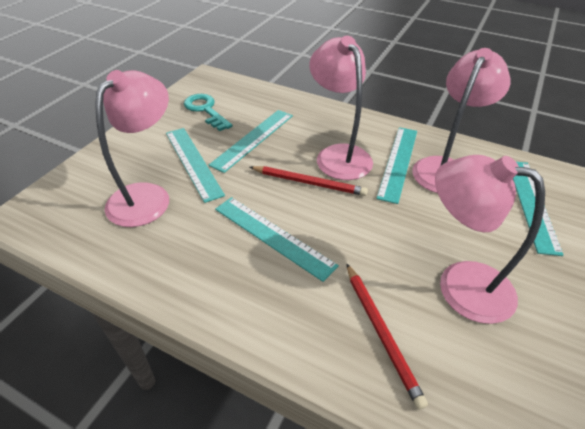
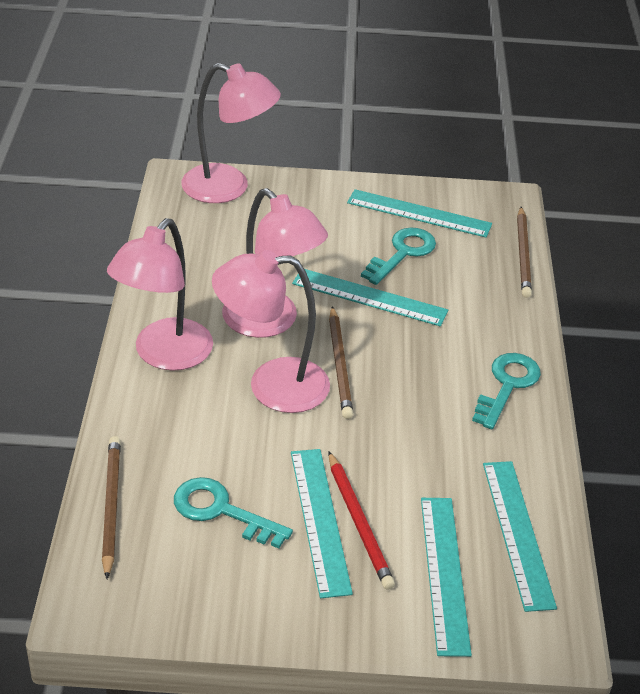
brown pencil: 0 -> 3
red pencil: 2 -> 1
turquoise key: 1 -> 3

